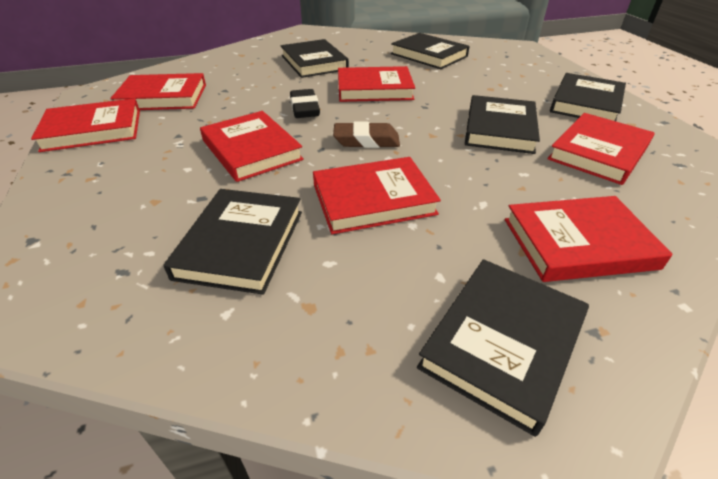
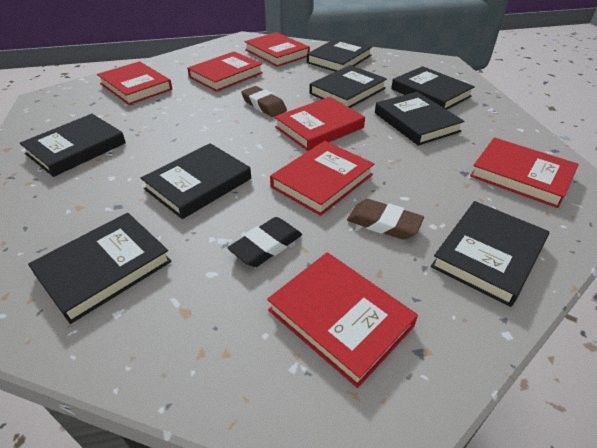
black book: 6 -> 8
brown eraser: 1 -> 2

